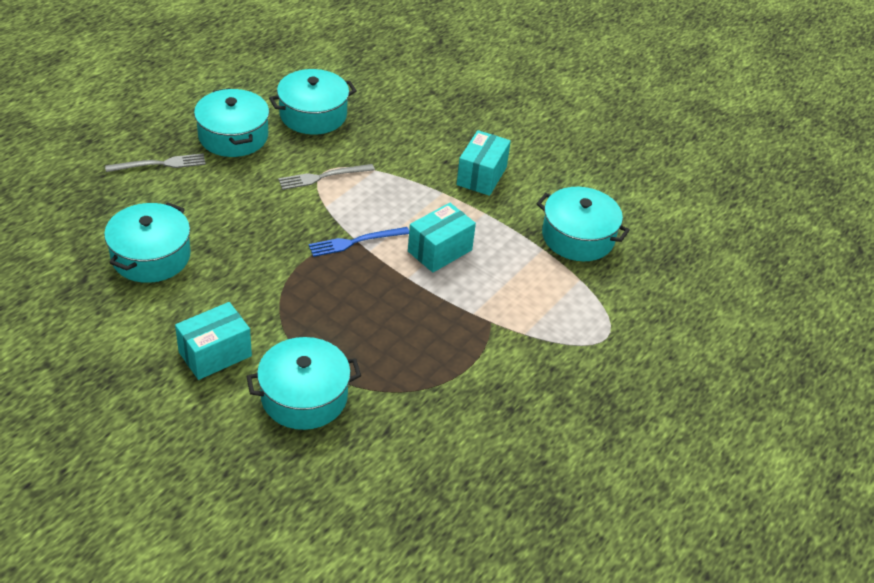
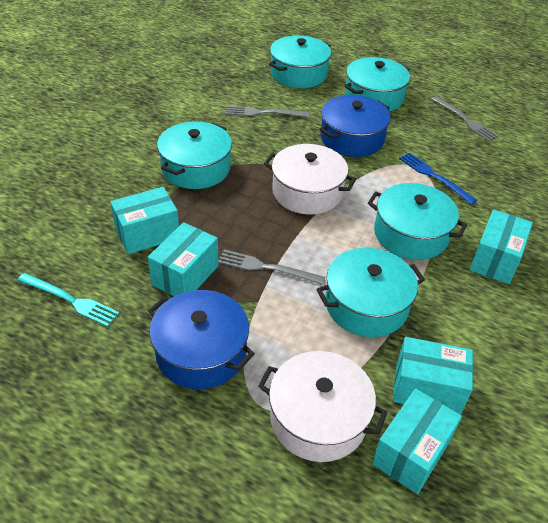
blue pot: 0 -> 2
grey fork: 2 -> 3
turquoise box: 3 -> 5
turquoise fork: 0 -> 1
white pot: 0 -> 2

